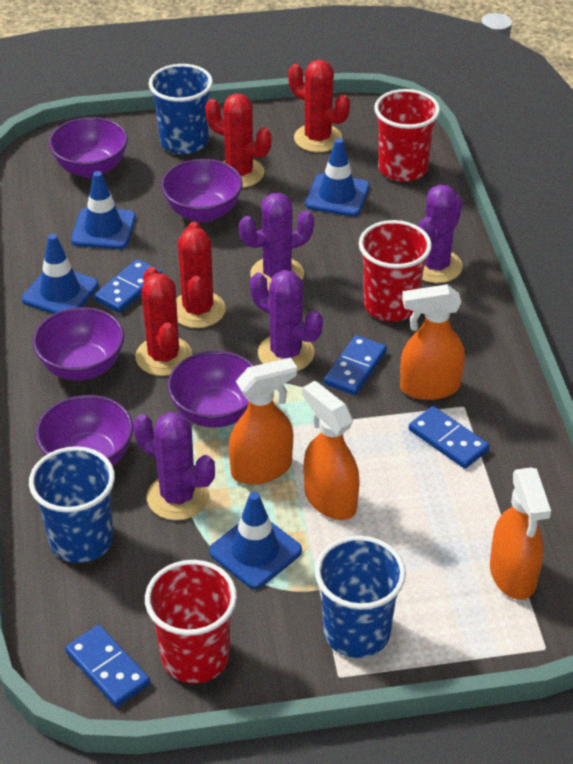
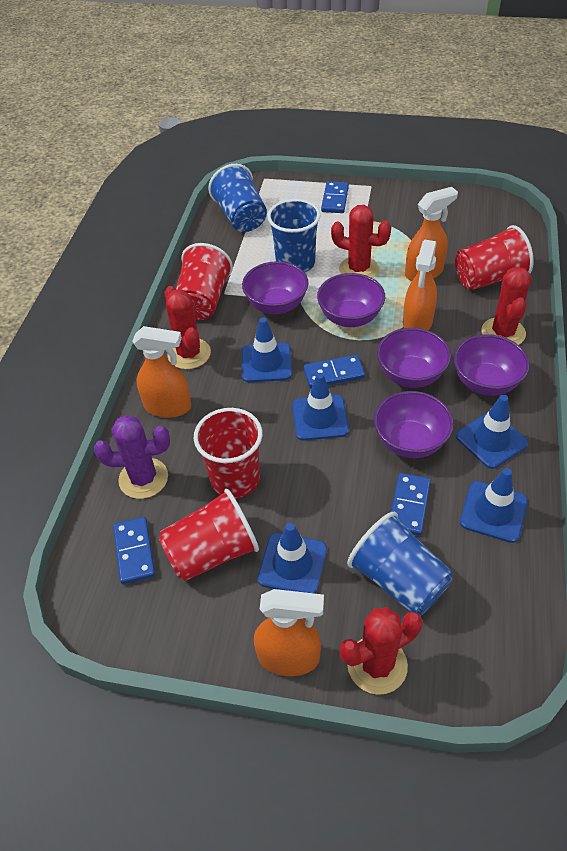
blue traffic cone: 4 -> 5
purple cactus: 4 -> 1
red cup: 3 -> 4

